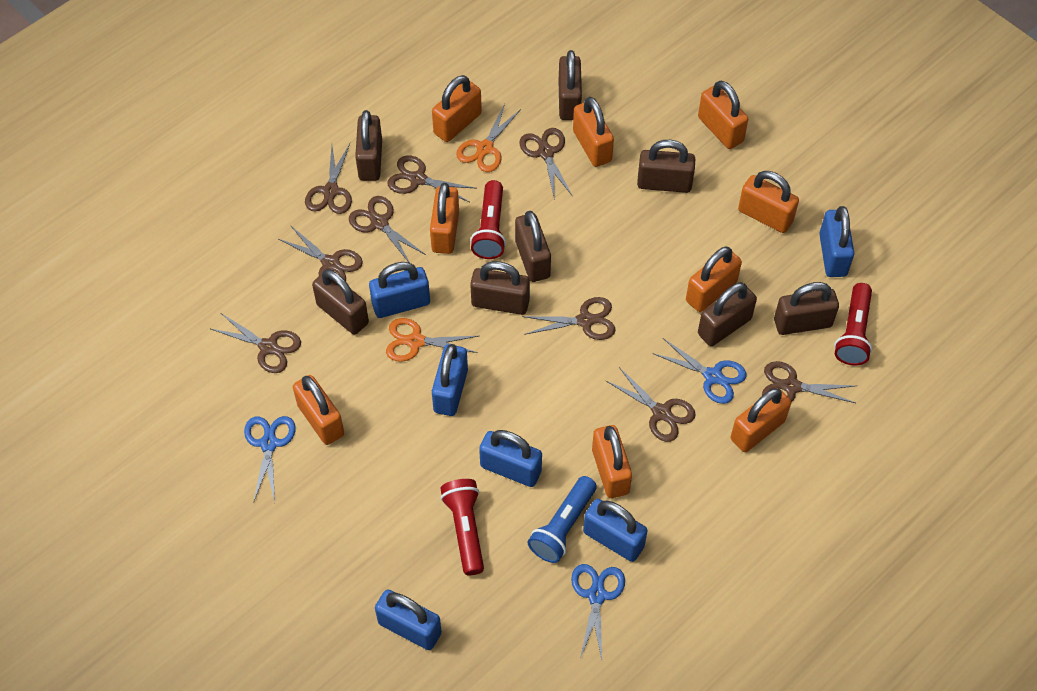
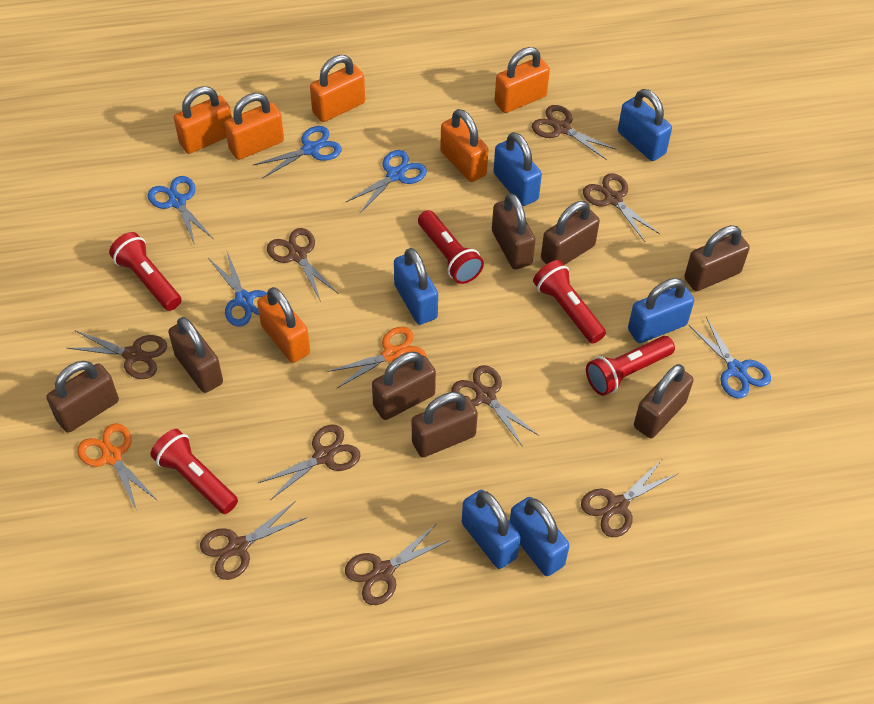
blue flashlight: 1 -> 0
blue scissors: 3 -> 5
orange padlock: 9 -> 6
red flashlight: 3 -> 5

